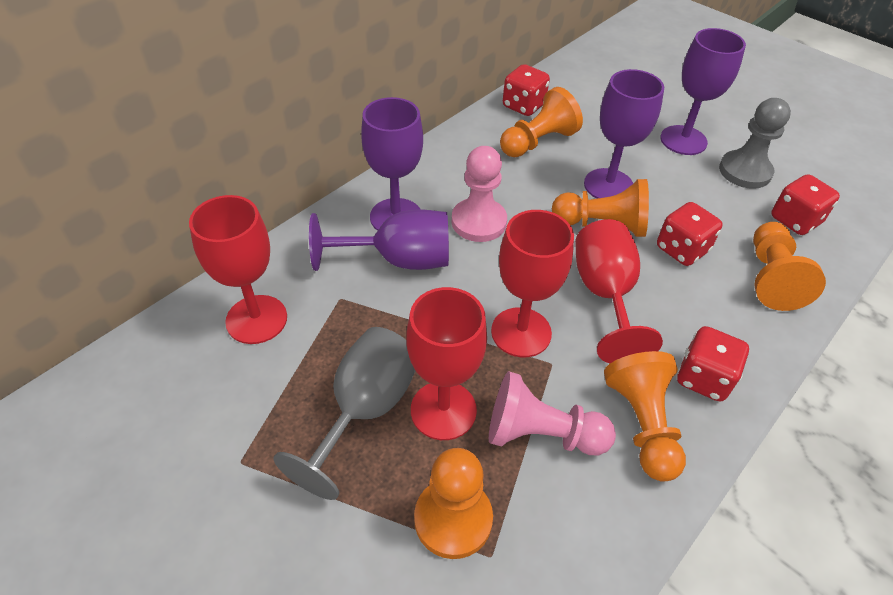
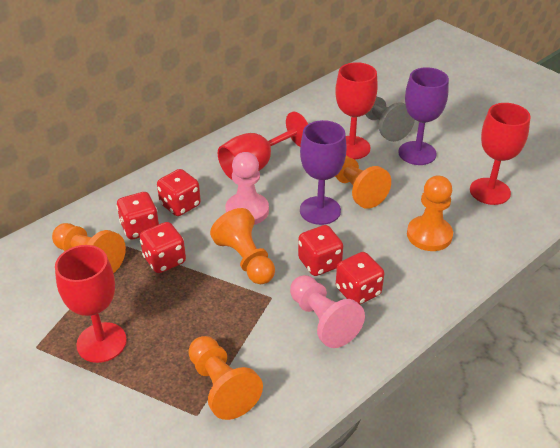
grey goblet: 1 -> 0
purple goblet: 4 -> 2
red dice: 4 -> 5

